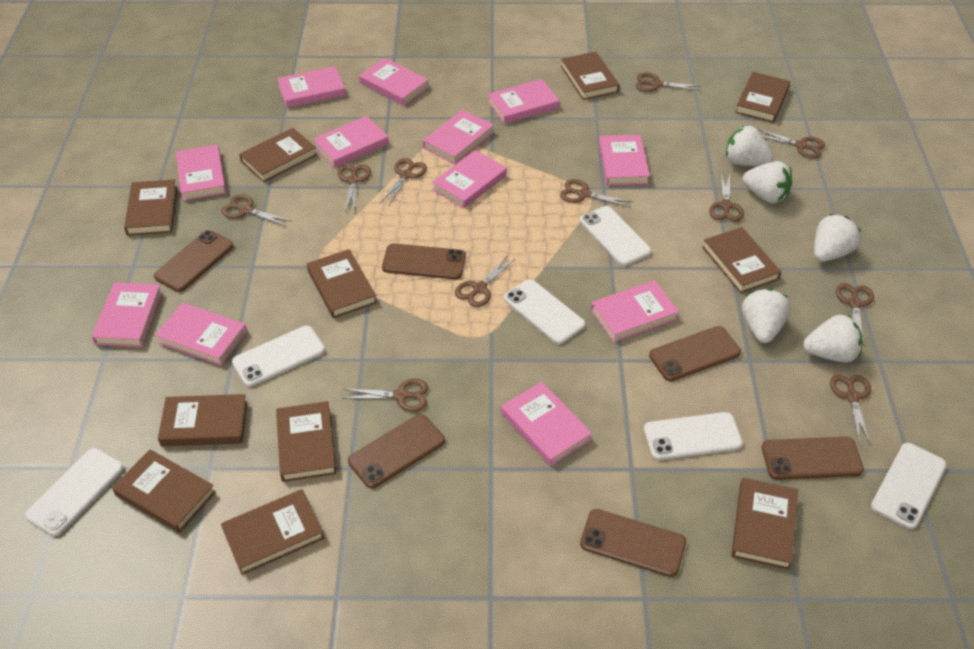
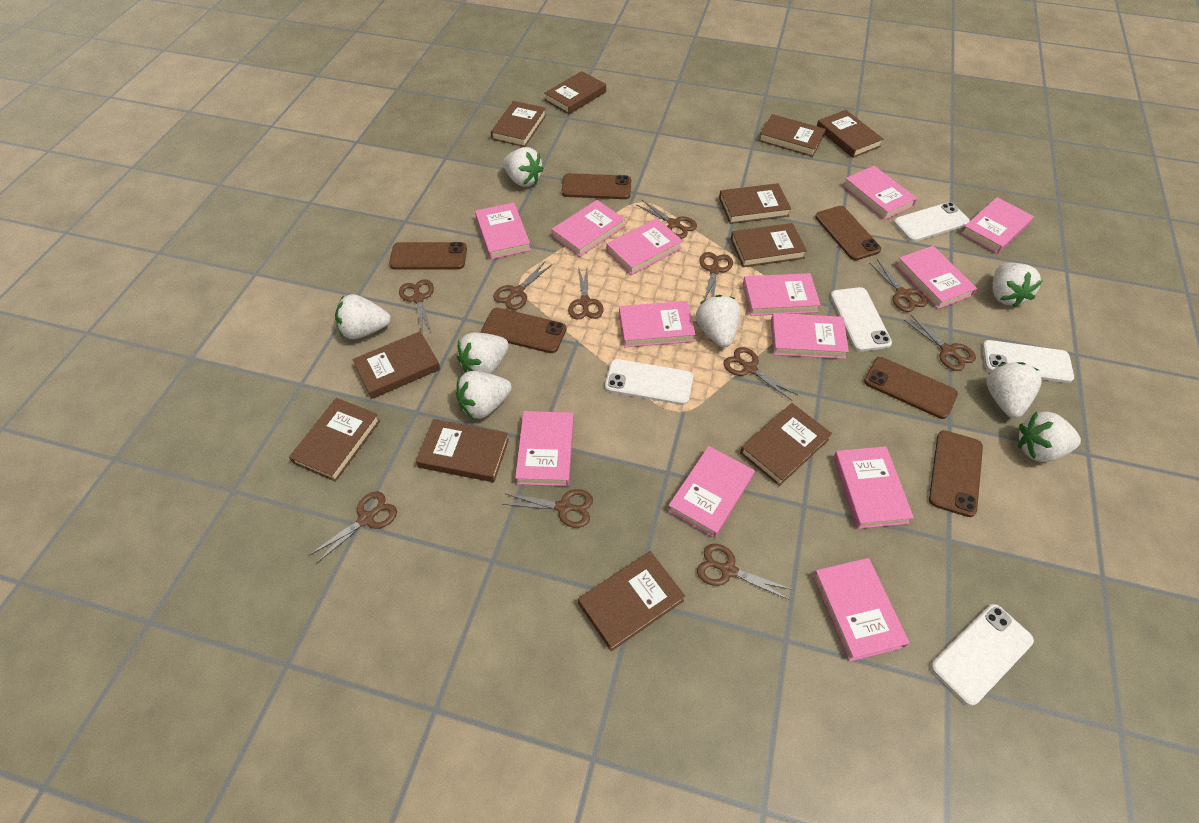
pink book: 12 -> 13
white phone: 6 -> 5
white strawberry: 5 -> 8

